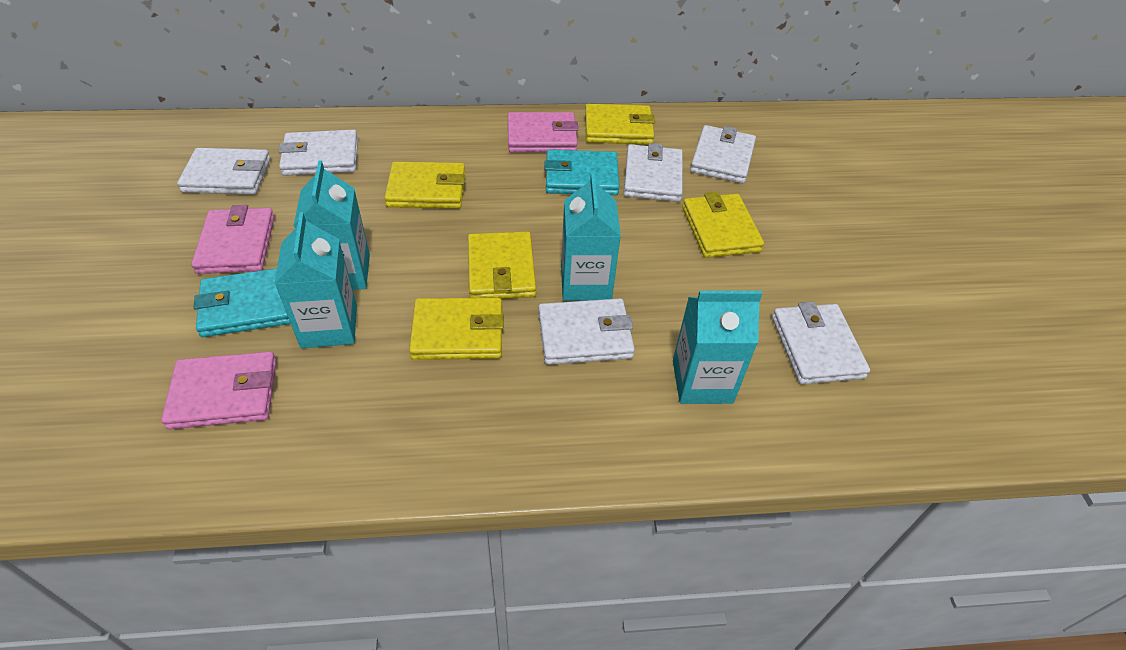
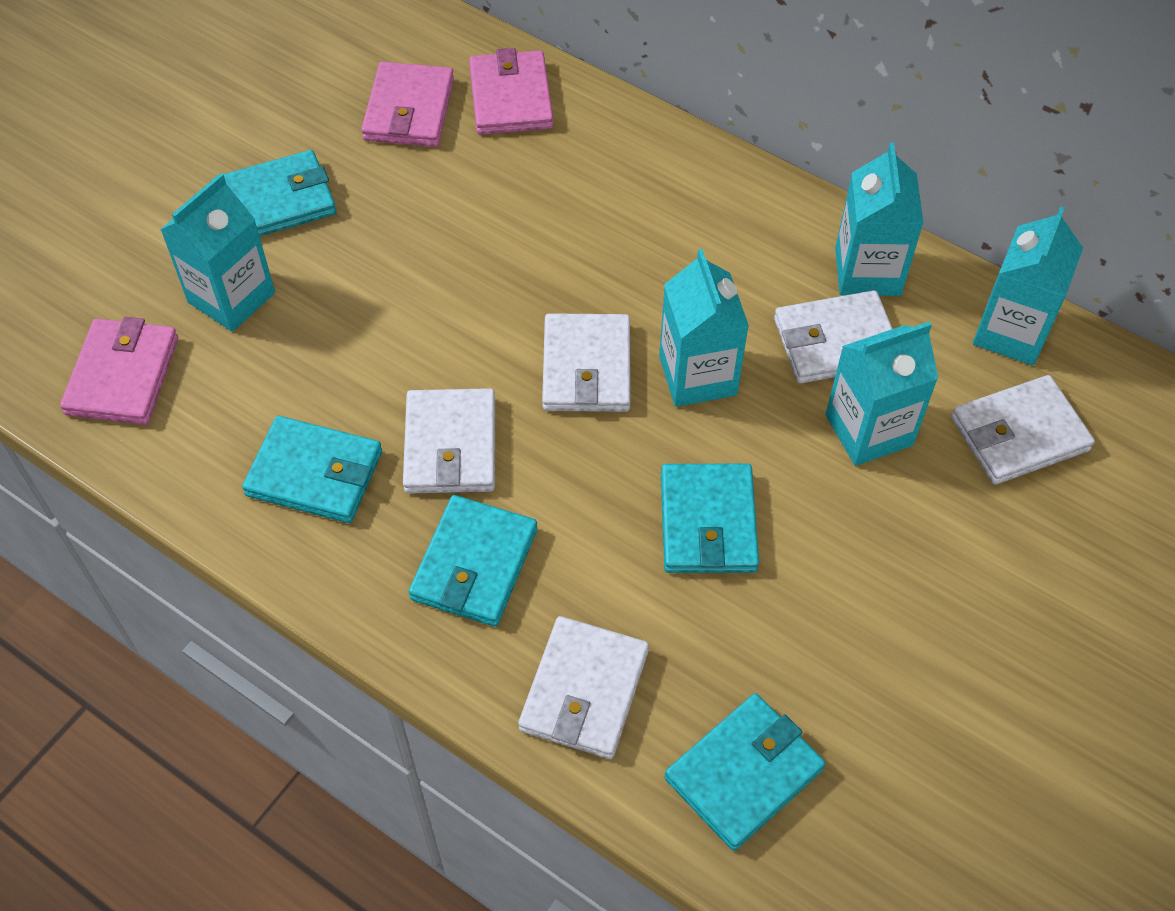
turquoise carton: 4 -> 5
turquoise wallet: 2 -> 5
white wallet: 6 -> 5
yellow wallet: 5 -> 0

